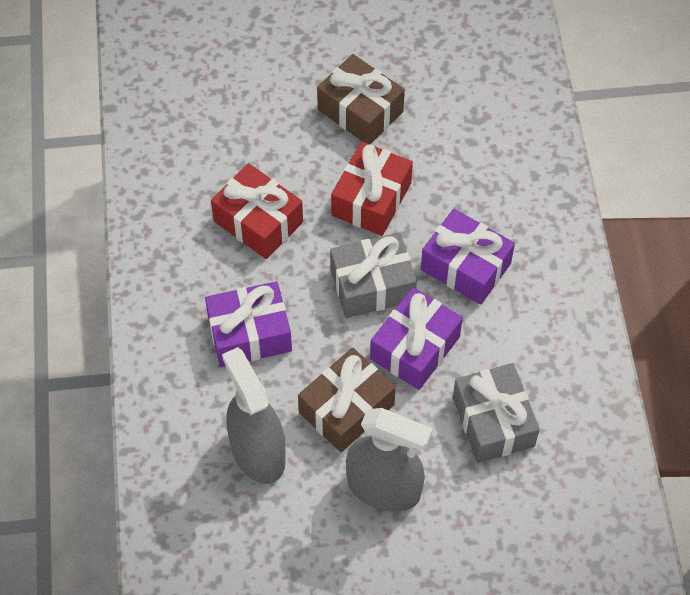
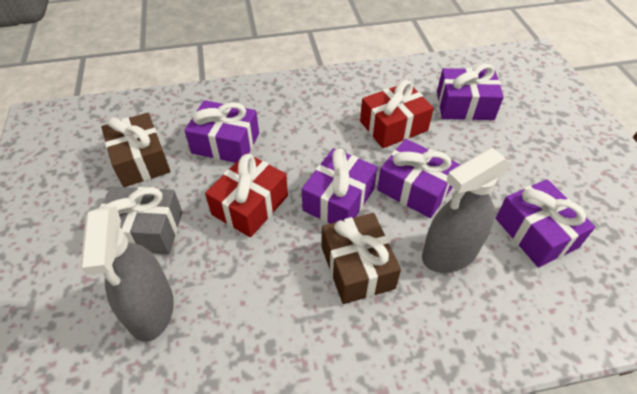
grey gift: 2 -> 1
purple gift: 3 -> 5

